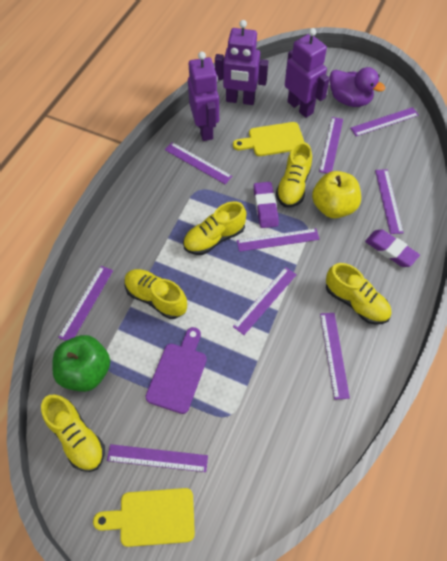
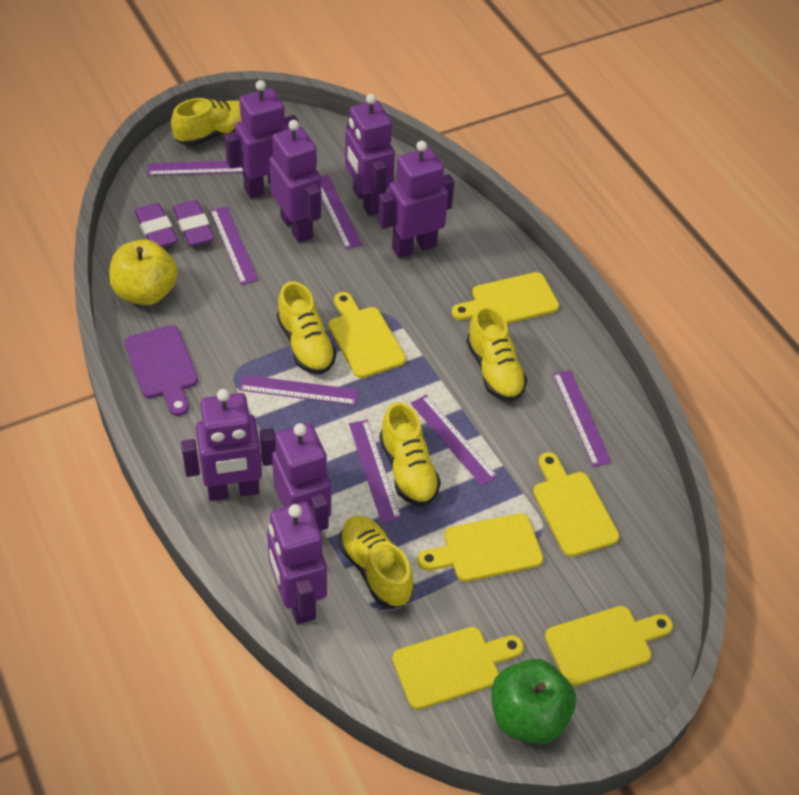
purple duck: 1 -> 0
purple robot: 3 -> 7
purple ruler: 9 -> 7
yellow cutting board: 2 -> 6

